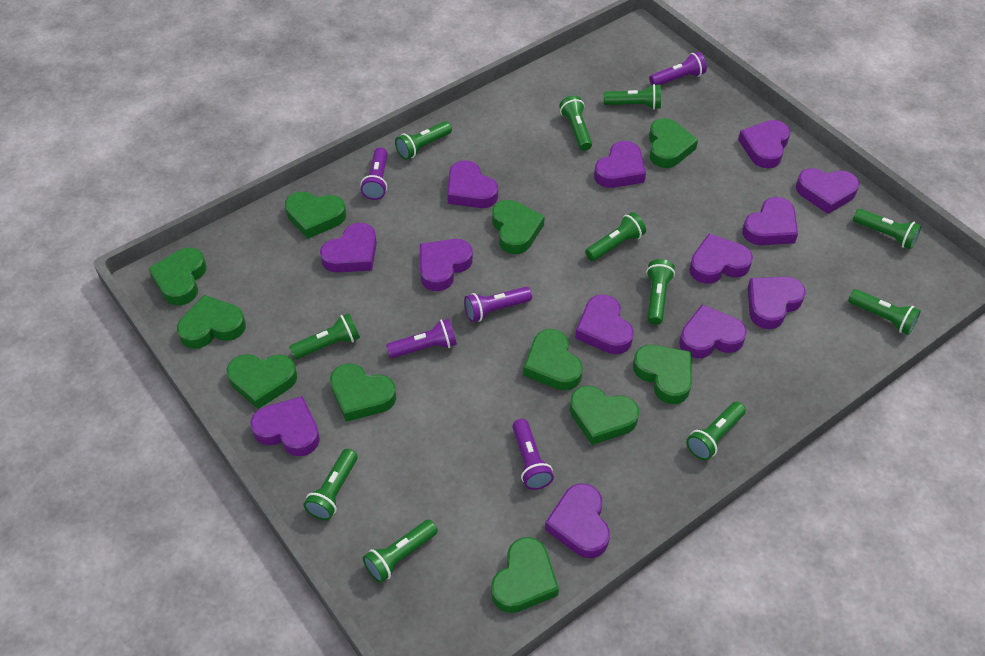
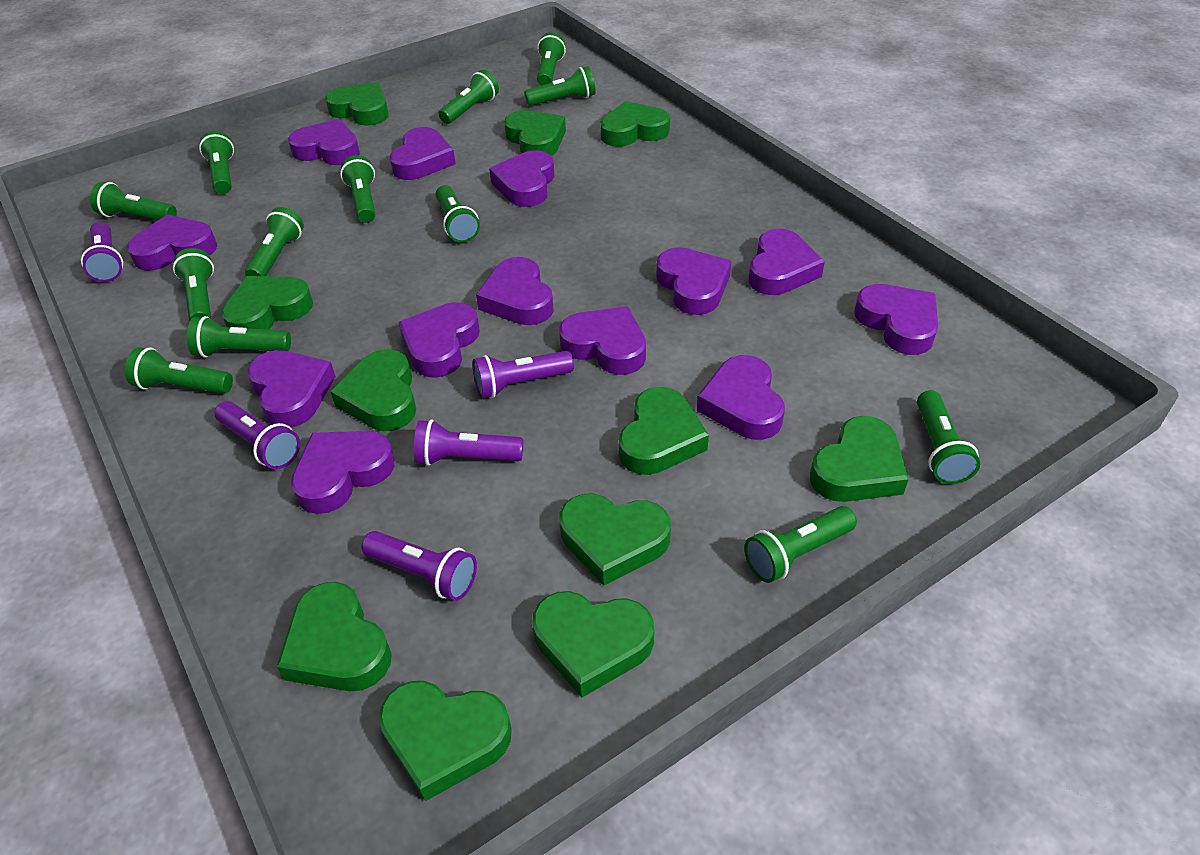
green flashlight: 11 -> 13

